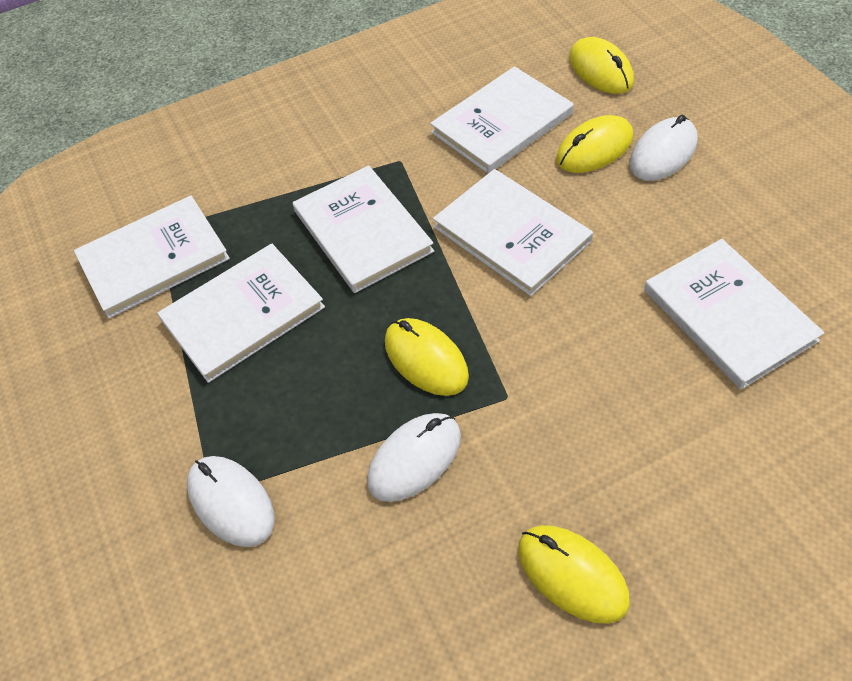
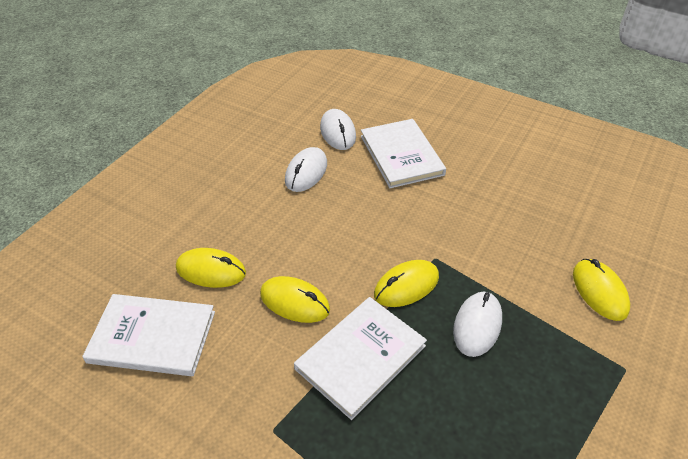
white book: 6 -> 3

